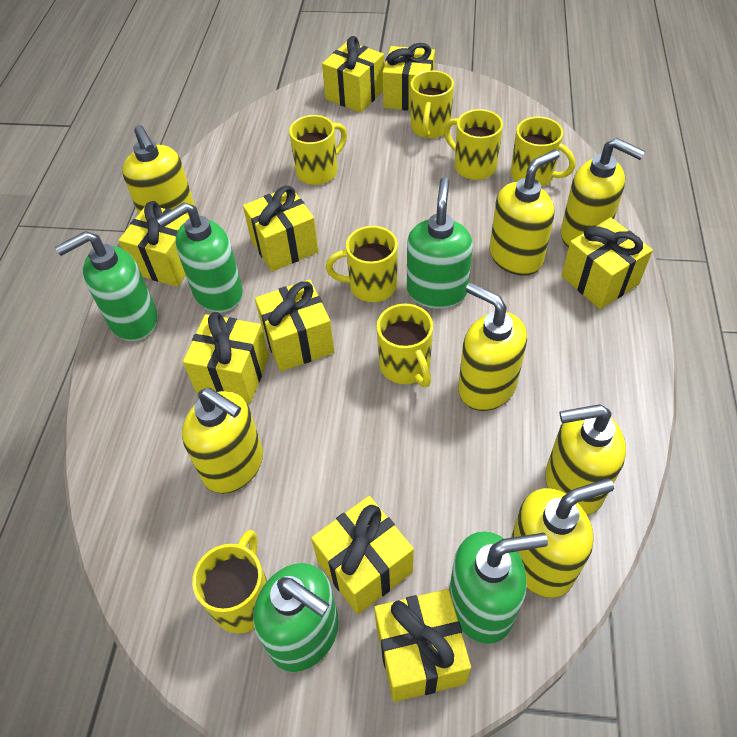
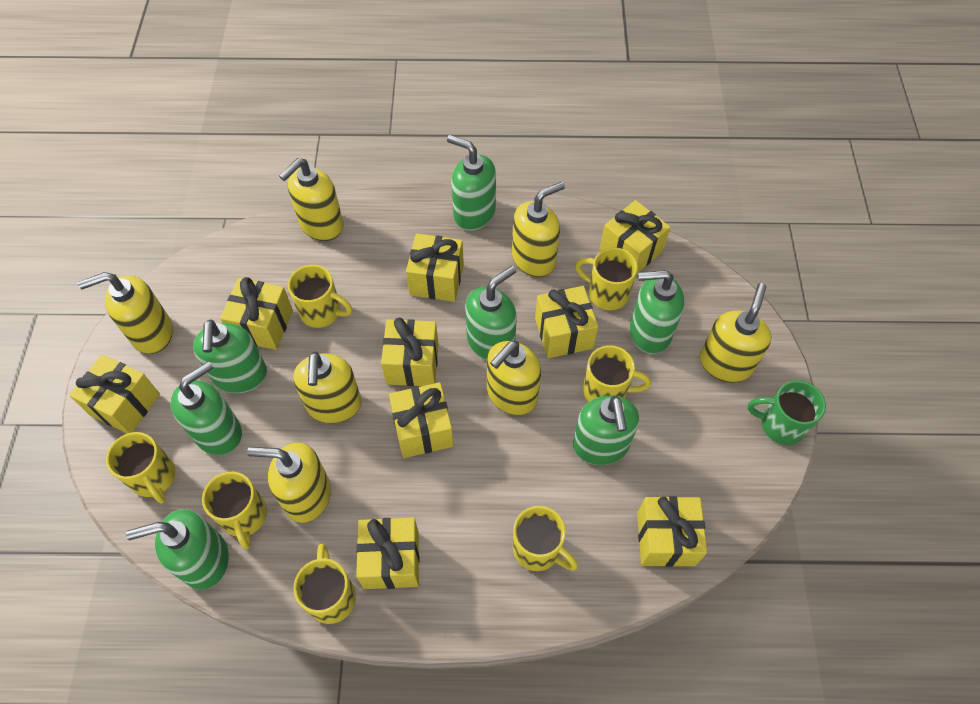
green mug: 0 -> 1
green soap dispenser: 5 -> 7

